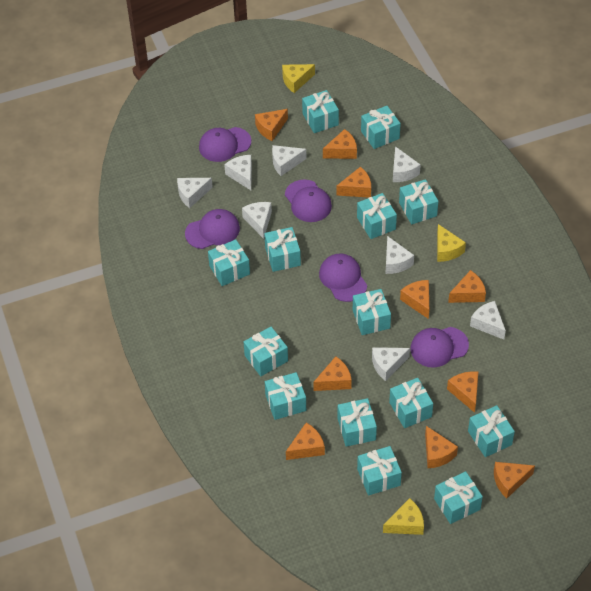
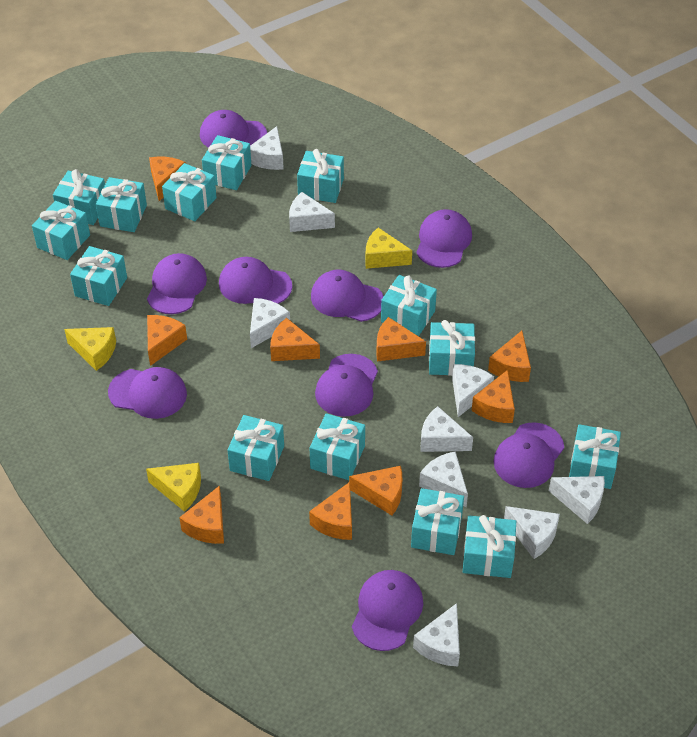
orange cheese: 10 -> 9
purple cap: 5 -> 9
white cheese: 8 -> 9

